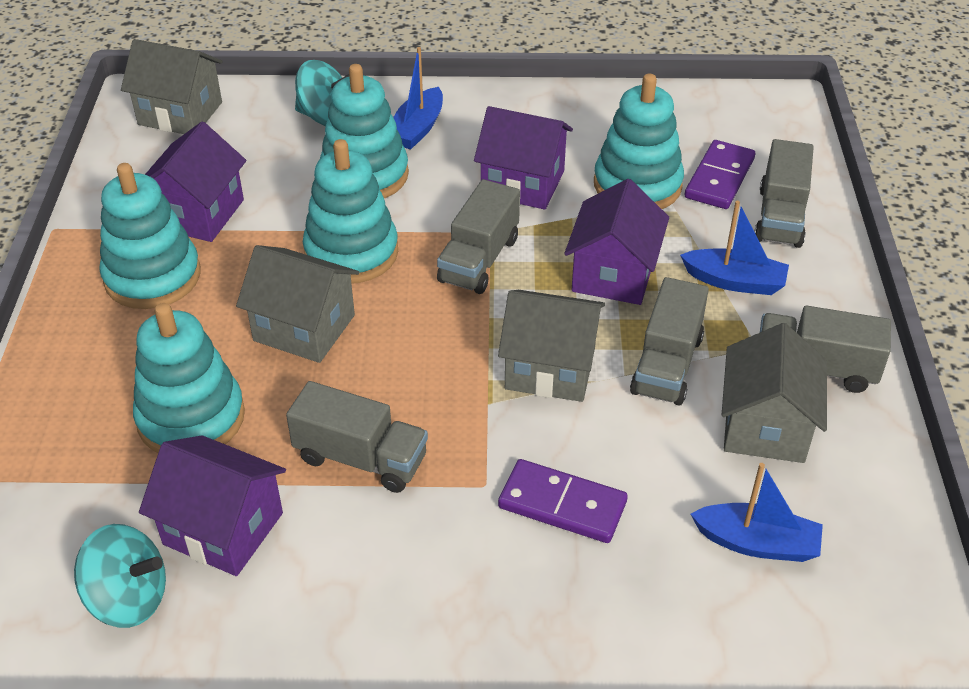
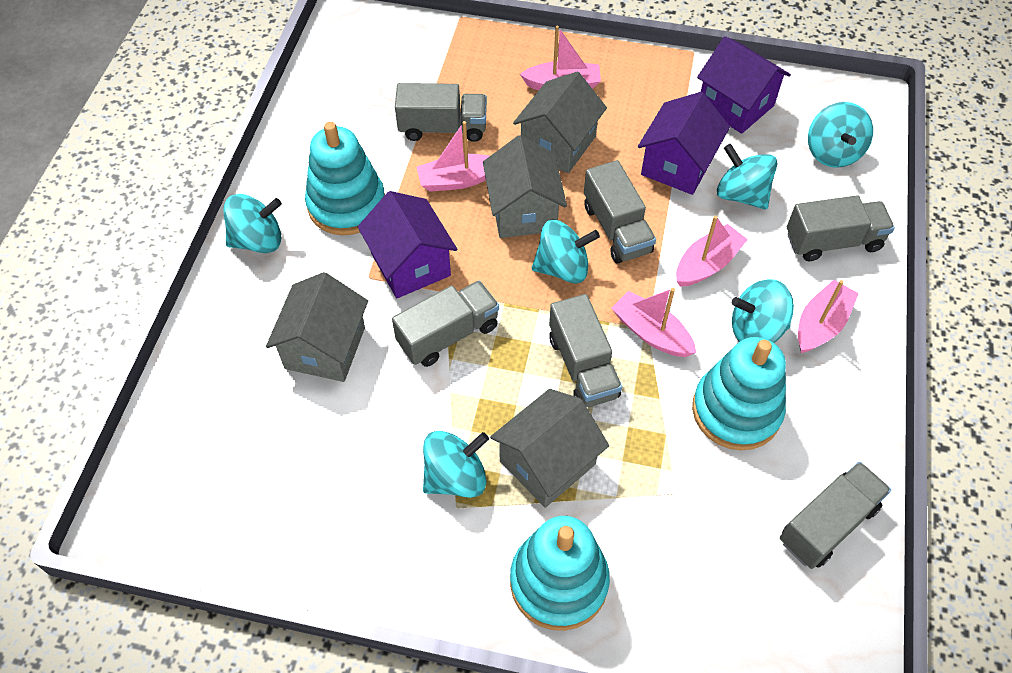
blue boat: 3 -> 0
grey truck: 5 -> 6
pink boat: 0 -> 5
purple domino: 2 -> 0
purple house: 4 -> 3
turquoise spinning top: 2 -> 6
turquoise stacking toy: 5 -> 3

